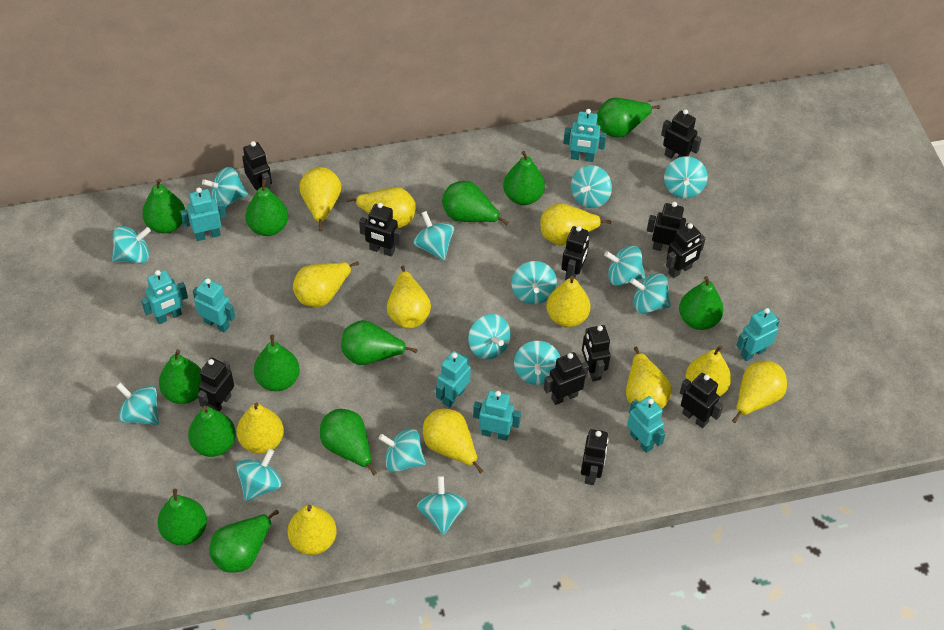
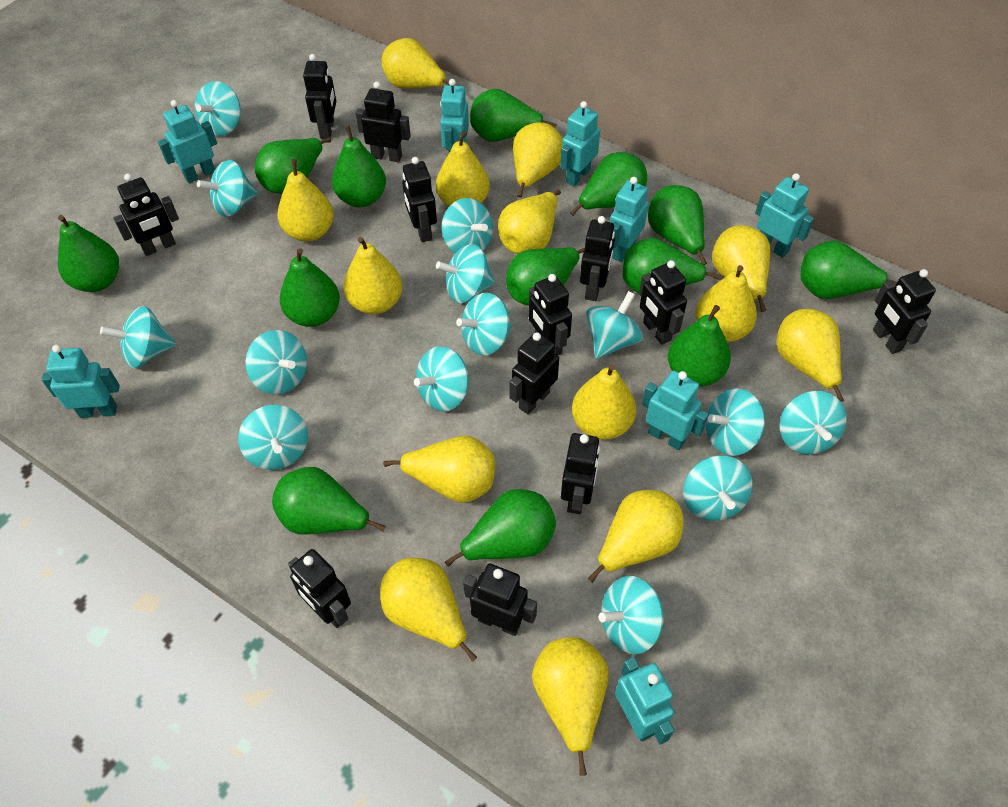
black robot: 11 -> 12
yellow pear: 12 -> 14

